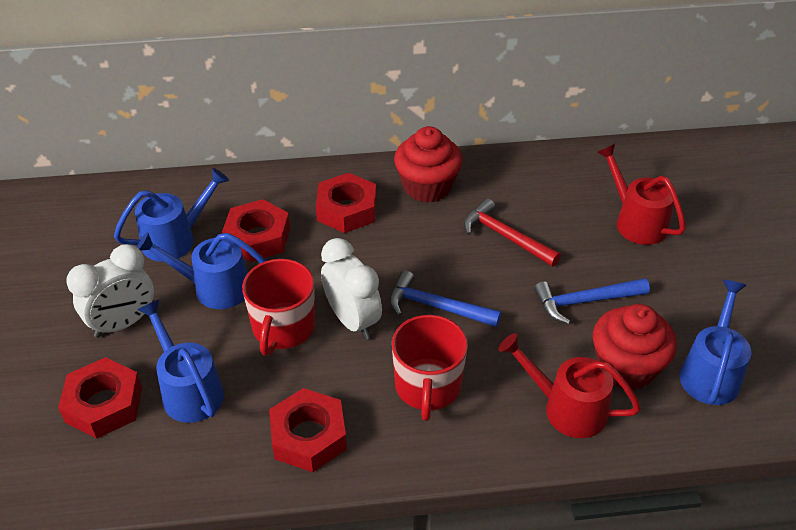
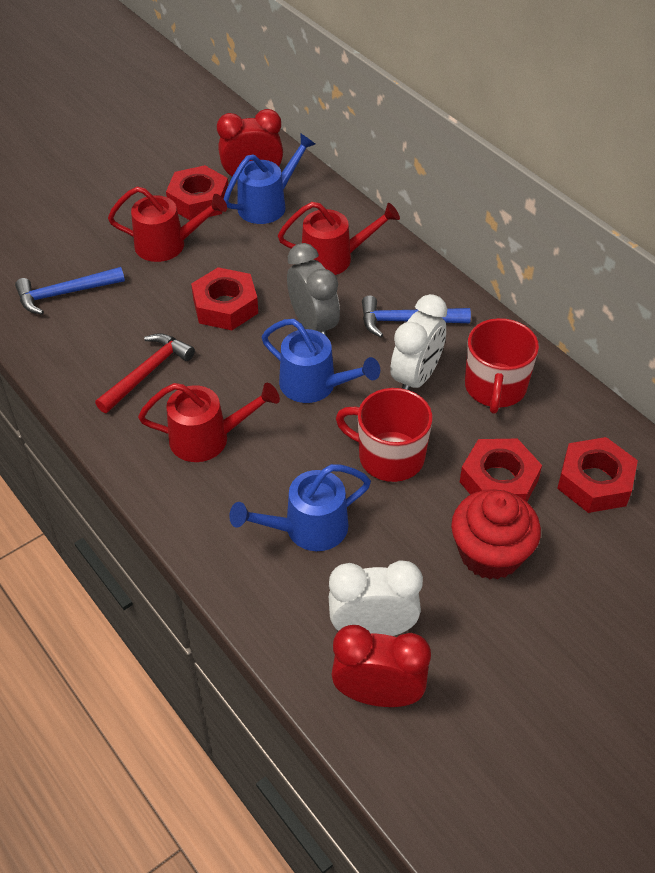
blue watering can: 4 -> 3
grey clock: 0 -> 1
red clock: 0 -> 2
red cupcake: 2 -> 1
red watering can: 2 -> 3

